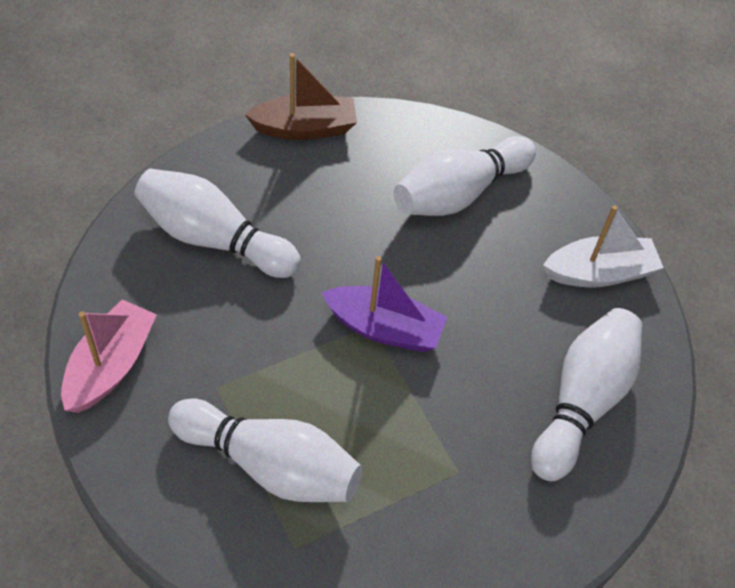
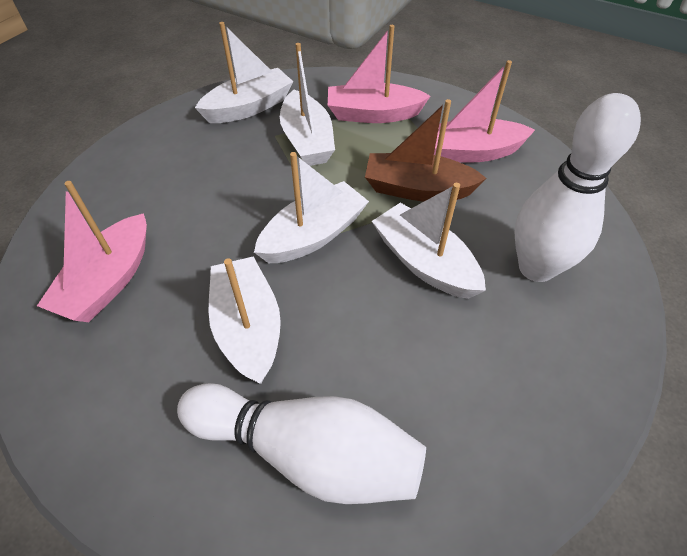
pink boat: 1 -> 3
purple boat: 1 -> 0
white boat: 1 -> 5
white bowling pin: 4 -> 2

